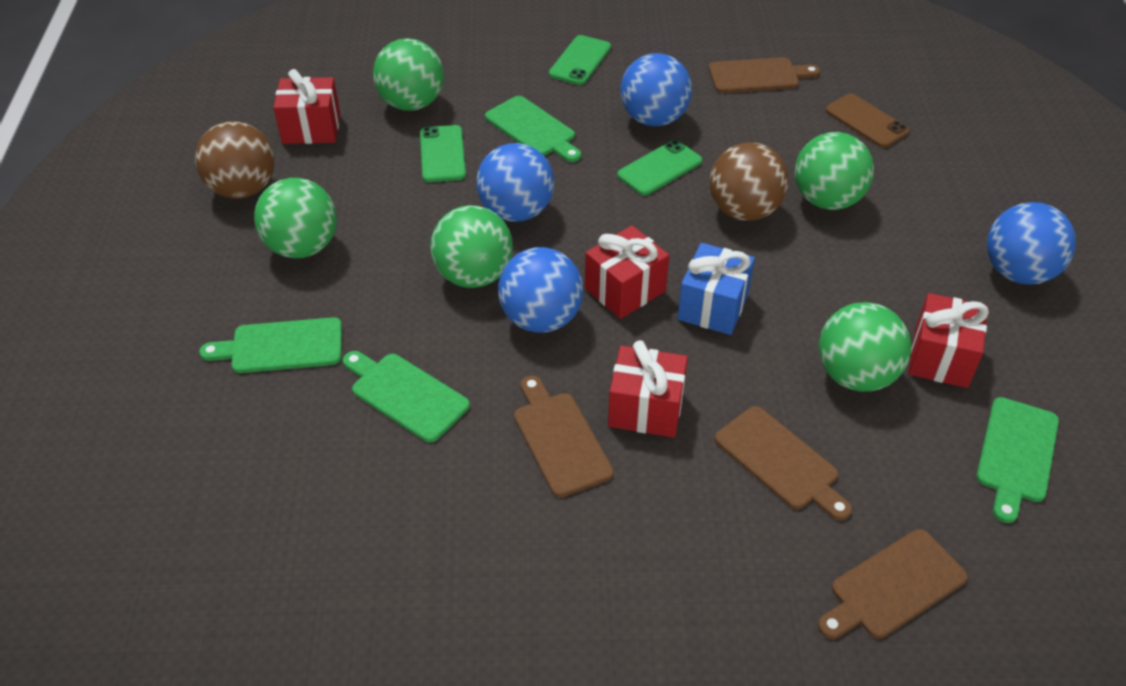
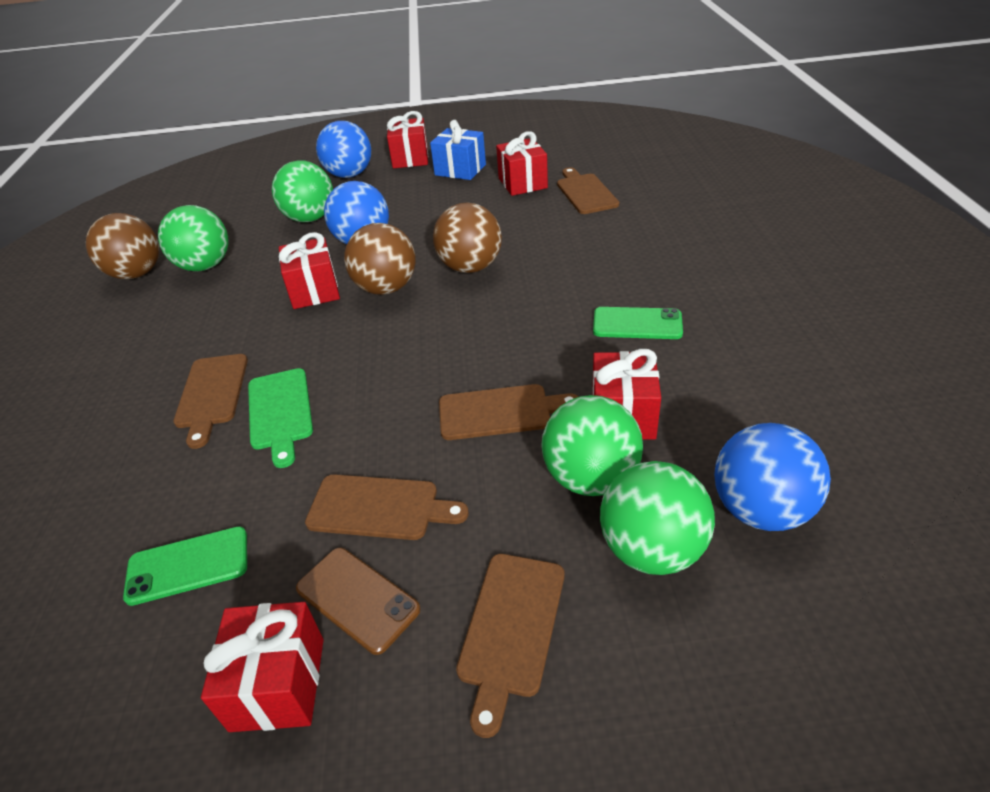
blue ball: 4 -> 3
brown ball: 2 -> 3
brown cutting board: 4 -> 5
green ball: 5 -> 4
green cutting board: 4 -> 1
green phone: 3 -> 2
red gift: 4 -> 5

